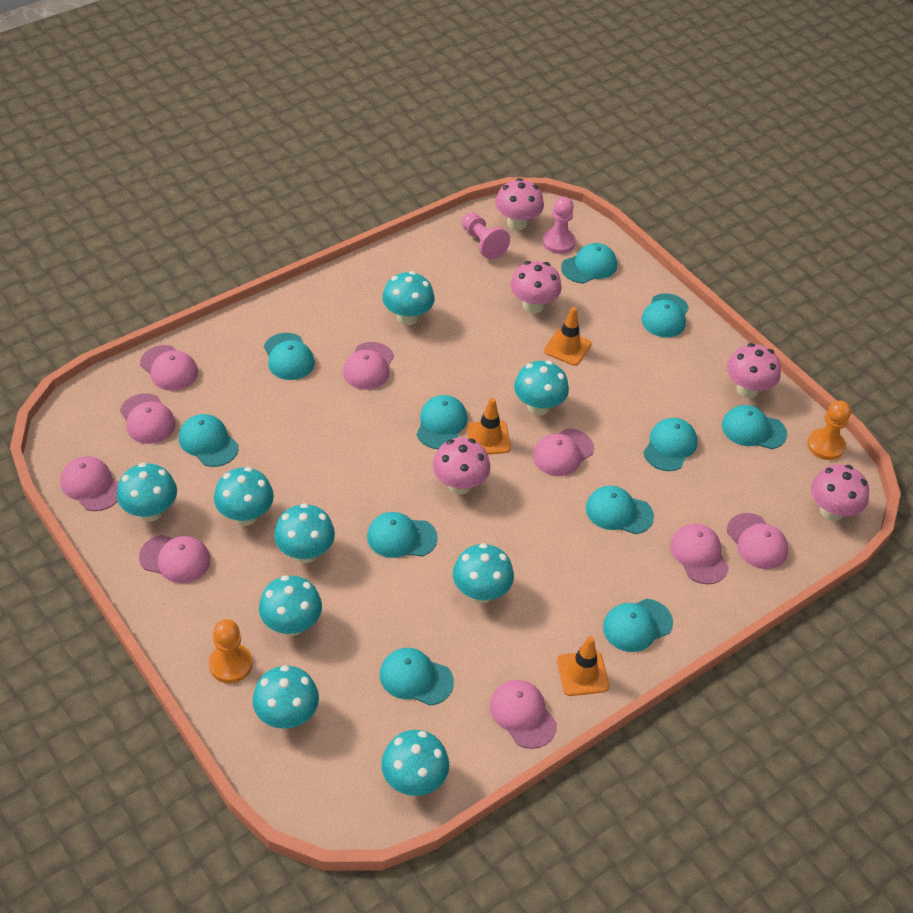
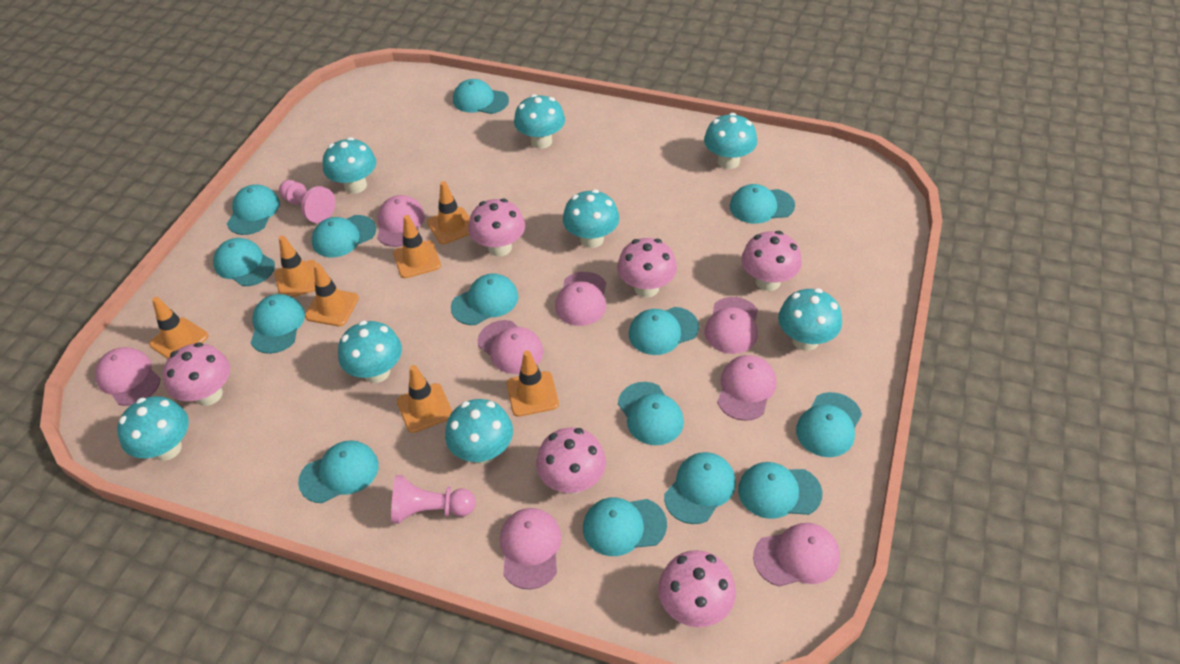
orange pawn: 2 -> 0
orange traffic cone: 3 -> 7
pink cap: 9 -> 8
pink mushroom: 5 -> 6
turquoise cap: 11 -> 14
turquoise mushroom: 9 -> 8

